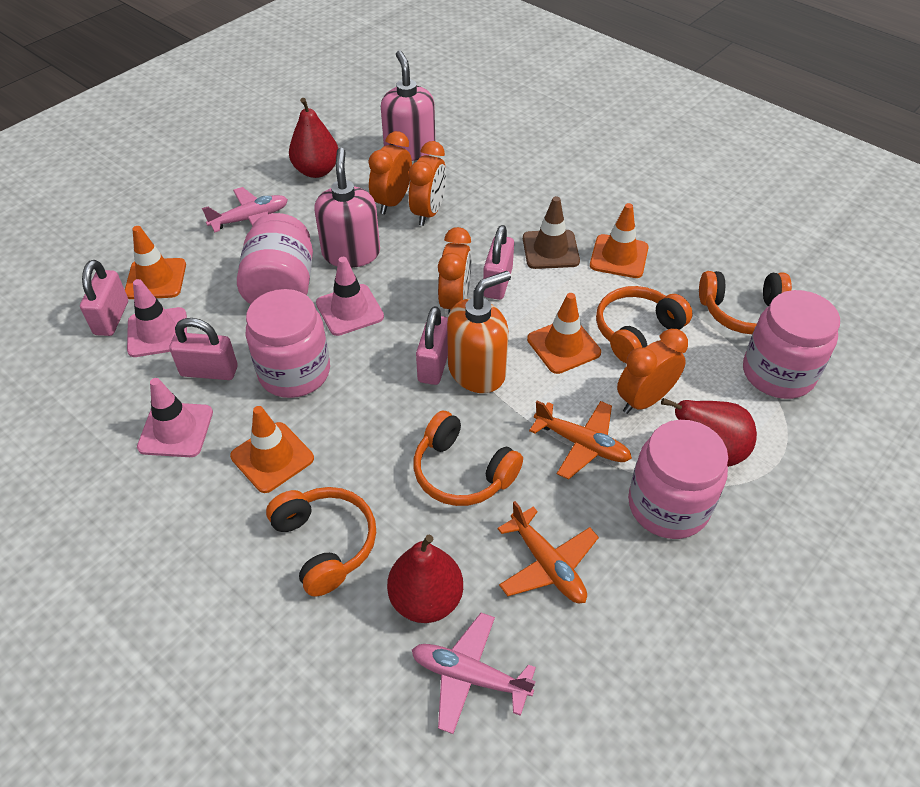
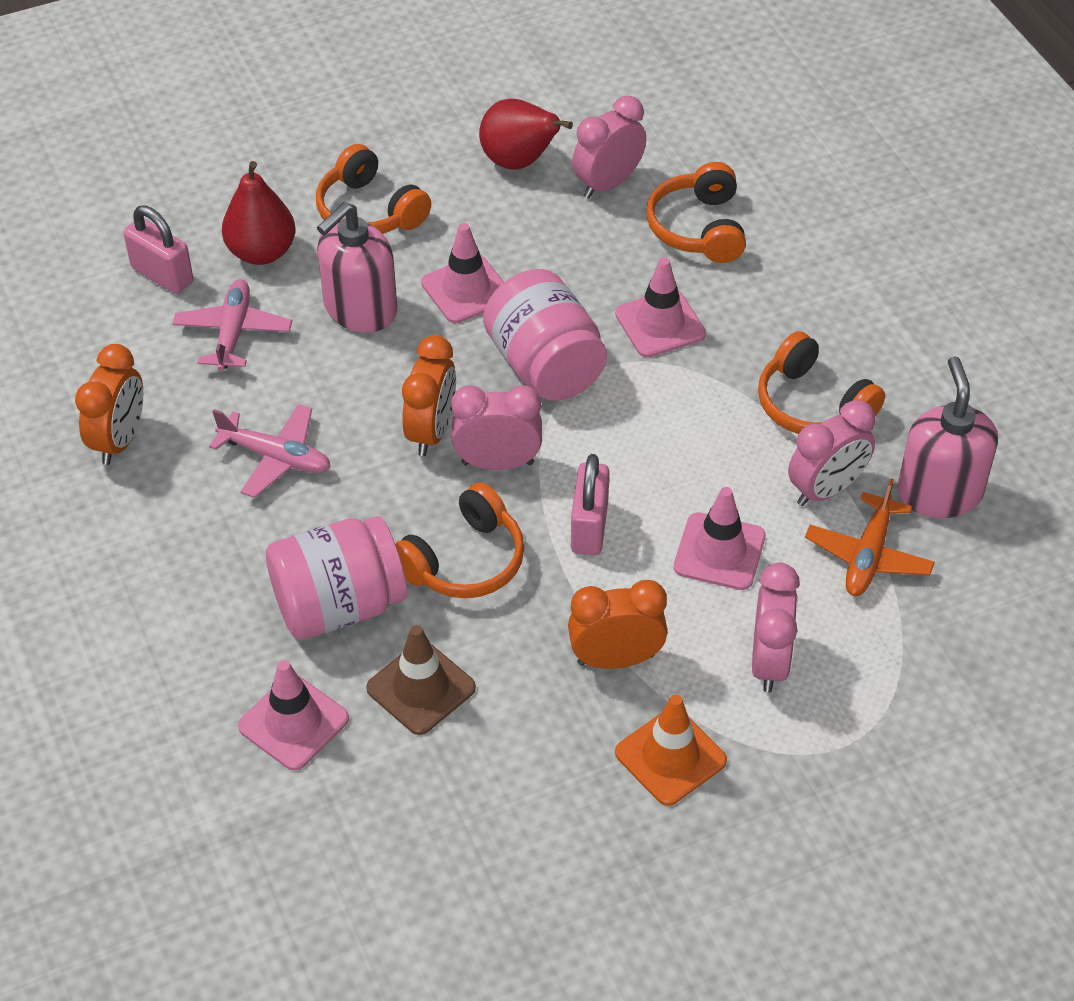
orange clock: 4 -> 3
orange plane: 2 -> 1
orange soap dispenser: 1 -> 0
orange traffic cone: 4 -> 1
pink clock: 0 -> 4
pink jar: 4 -> 2
pink padlock: 4 -> 2
pink traffic cone: 3 -> 4
red pear: 3 -> 2

